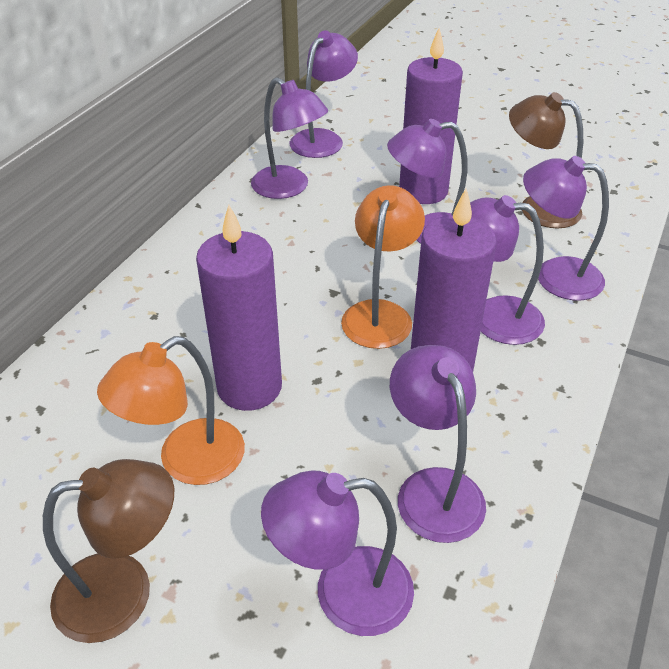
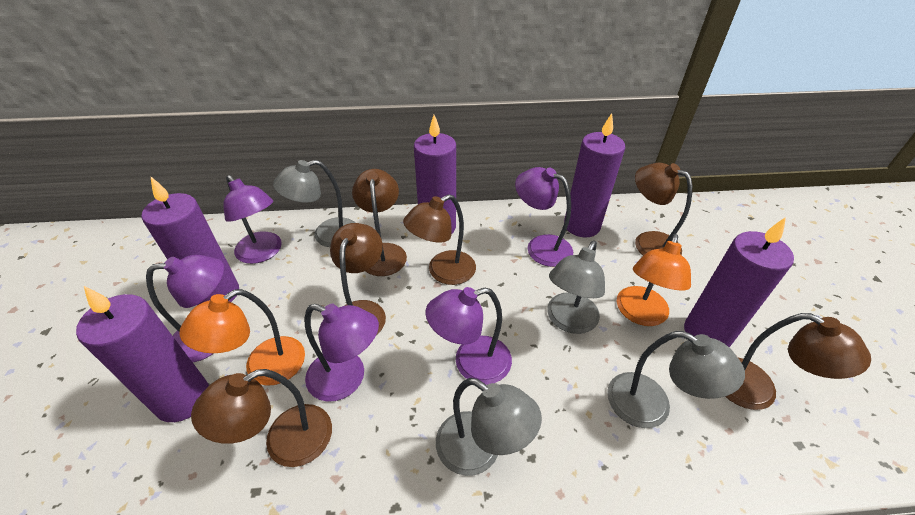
brown lamp: 2 -> 6
grey lamp: 0 -> 4
purple candle: 3 -> 5
purple lamp: 7 -> 5

